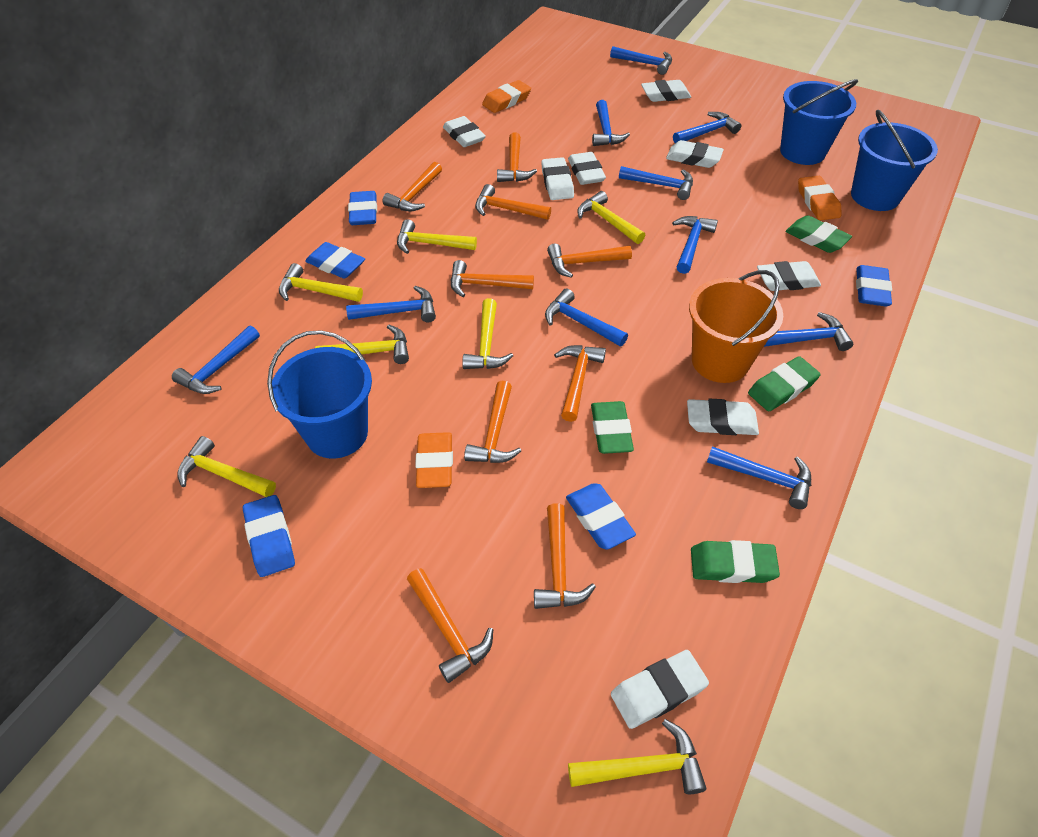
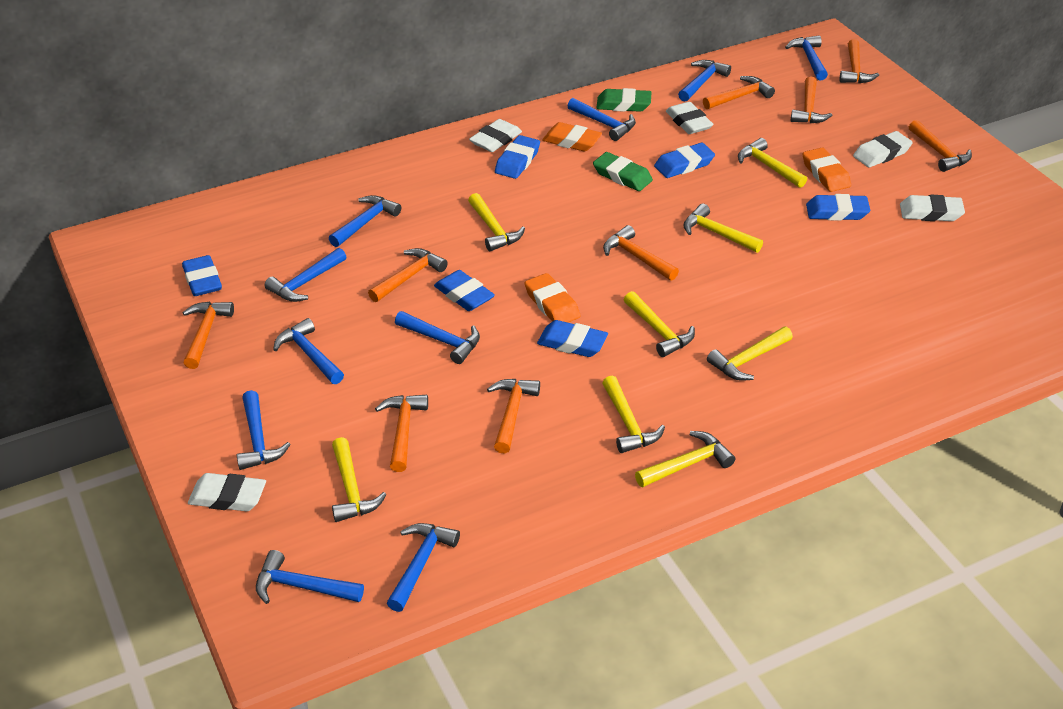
blue bucket: 3 -> 0
blue eraser: 5 -> 6
green eraser: 4 -> 2
orange bucket: 1 -> 0
white eraser: 8 -> 5
yellow hammer: 7 -> 8

